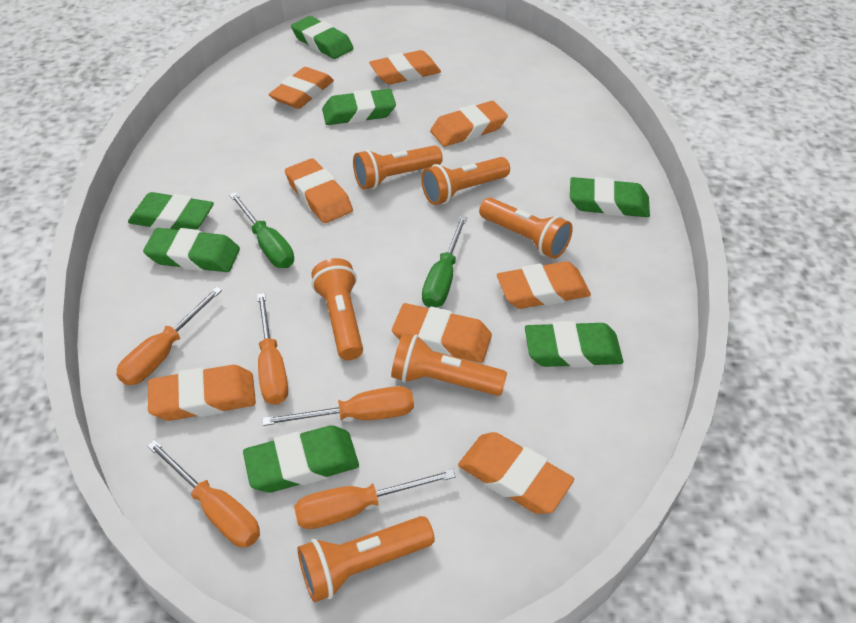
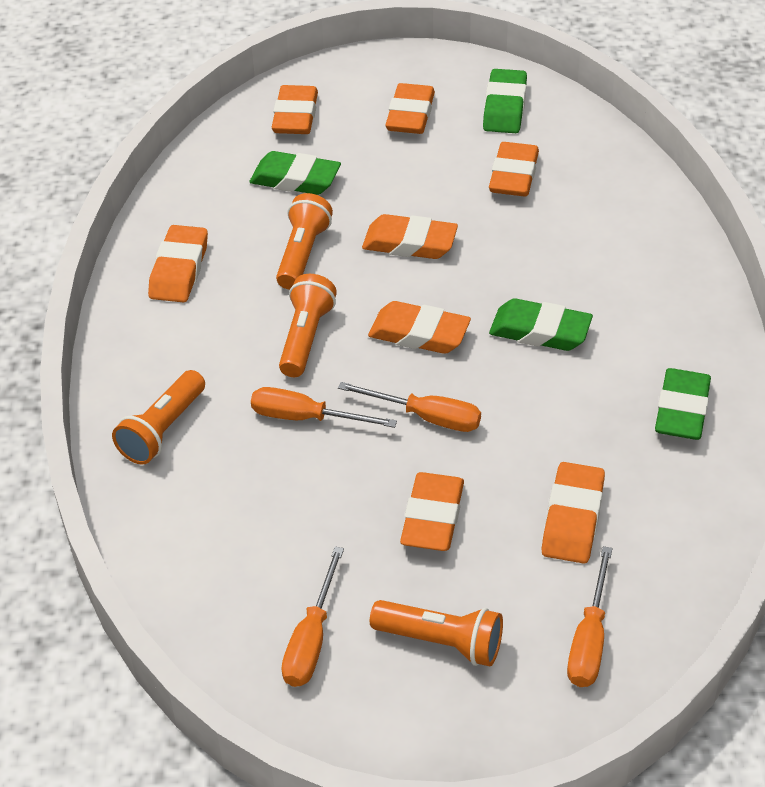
green eraser: 7 -> 4
green screwdriver: 2 -> 0
orange flashlight: 6 -> 4
orange screwdriver: 5 -> 4

